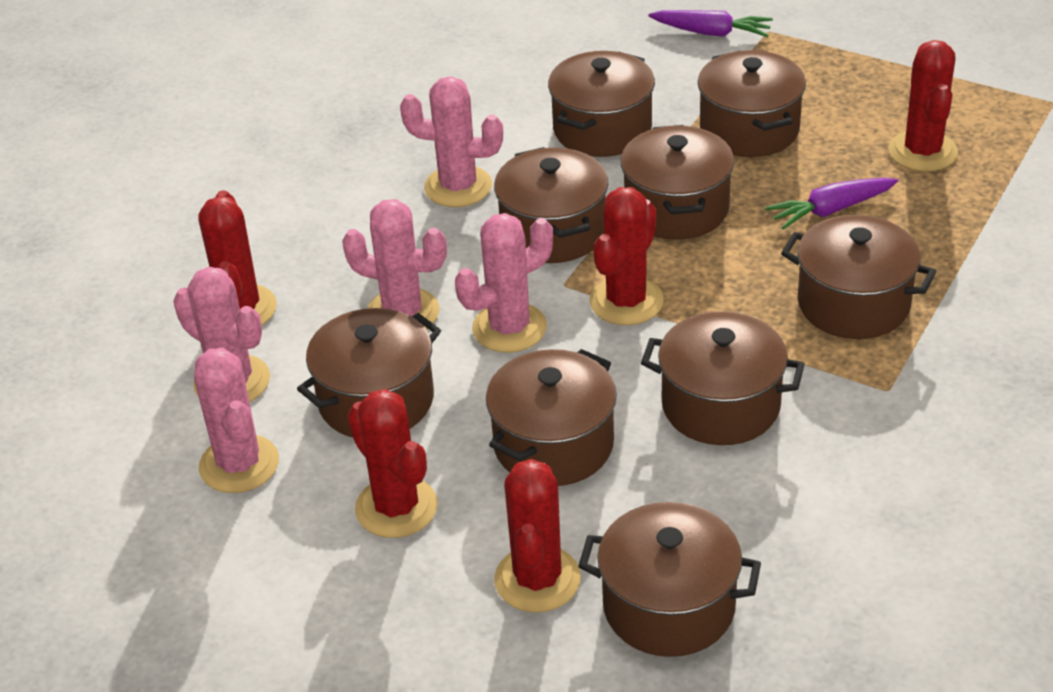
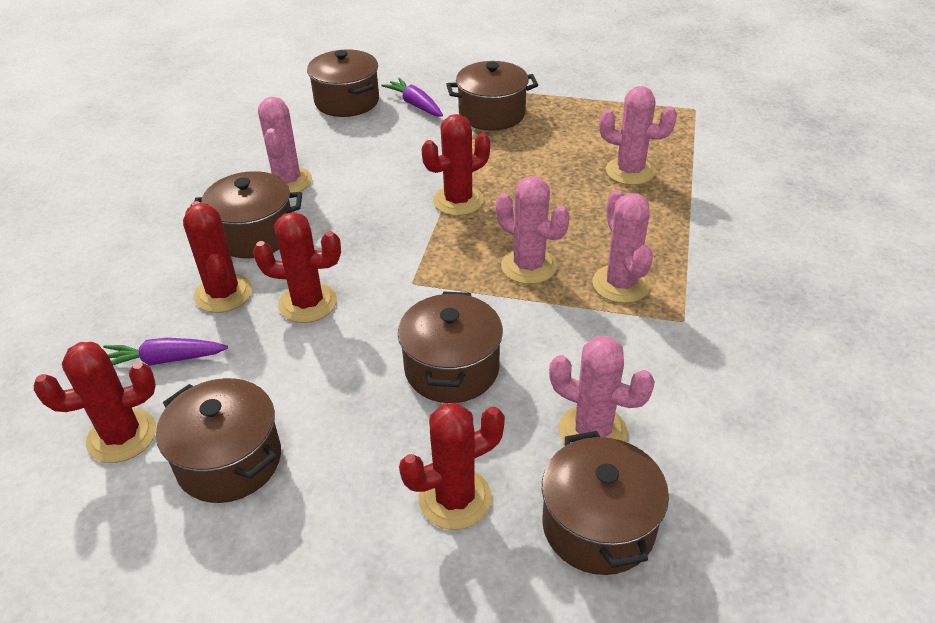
brown pot: 9 -> 6

